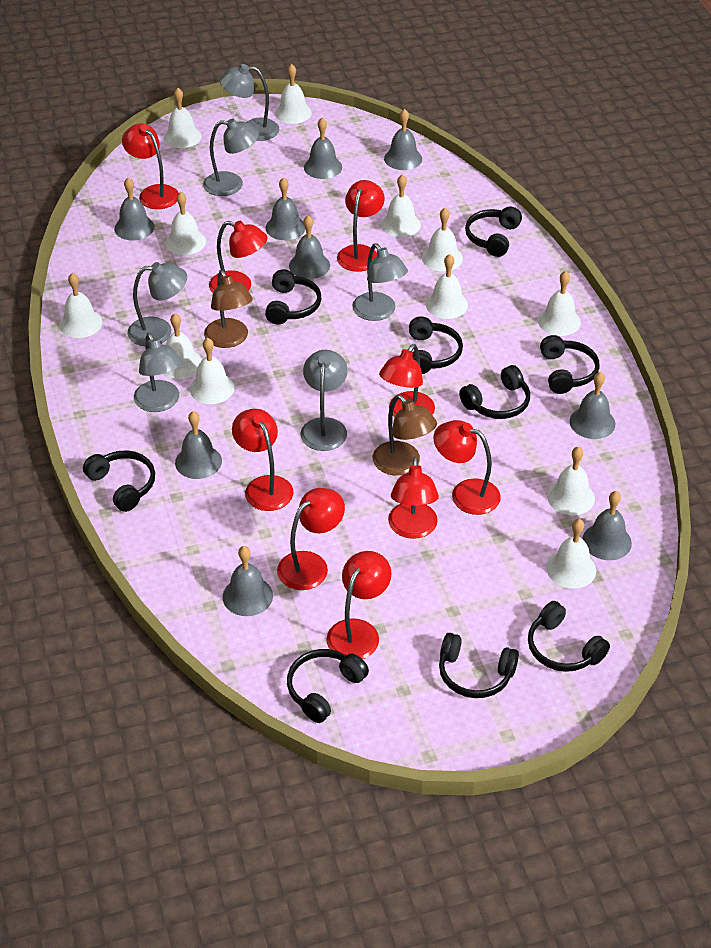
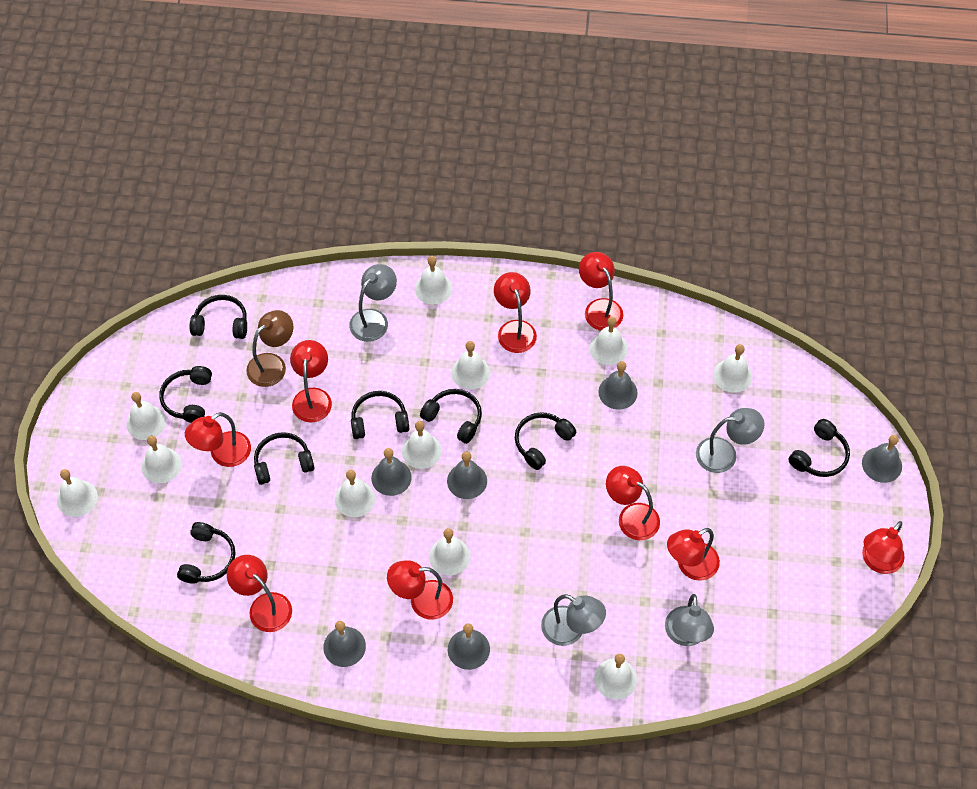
black headphones: 9 -> 8
brown lamp: 2 -> 1
grey bell: 9 -> 6
grey lamp: 6 -> 4
white bell: 12 -> 11

